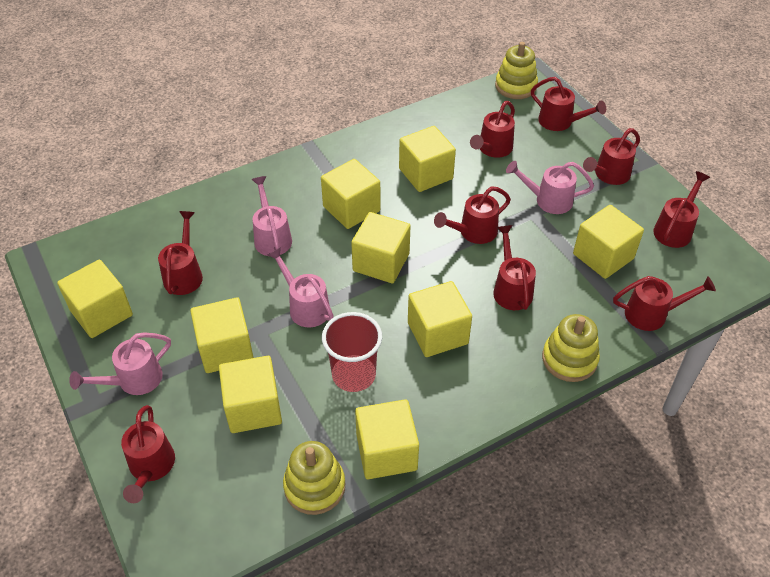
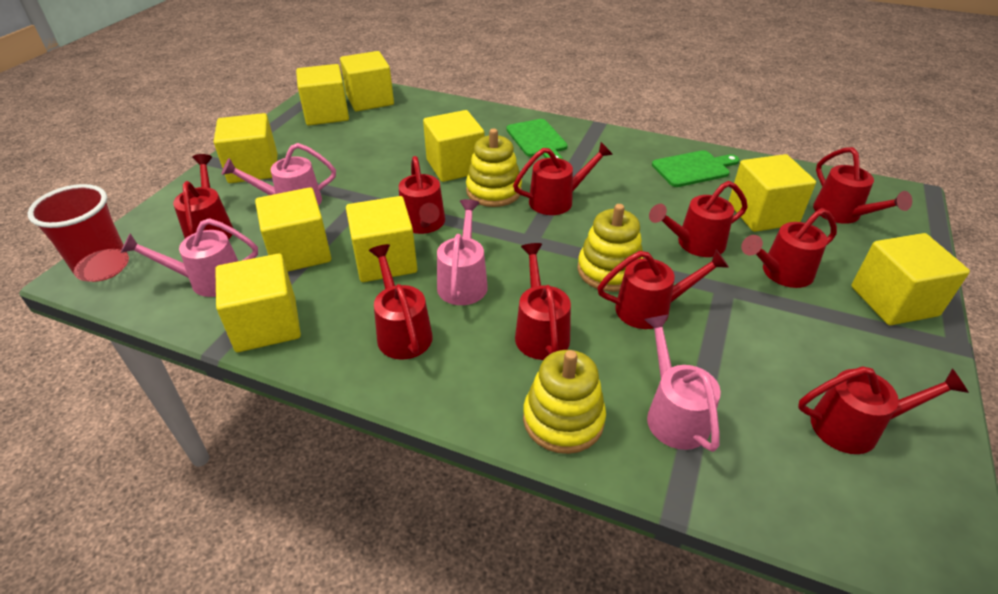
green cutting board: 0 -> 2
red watering can: 9 -> 10

